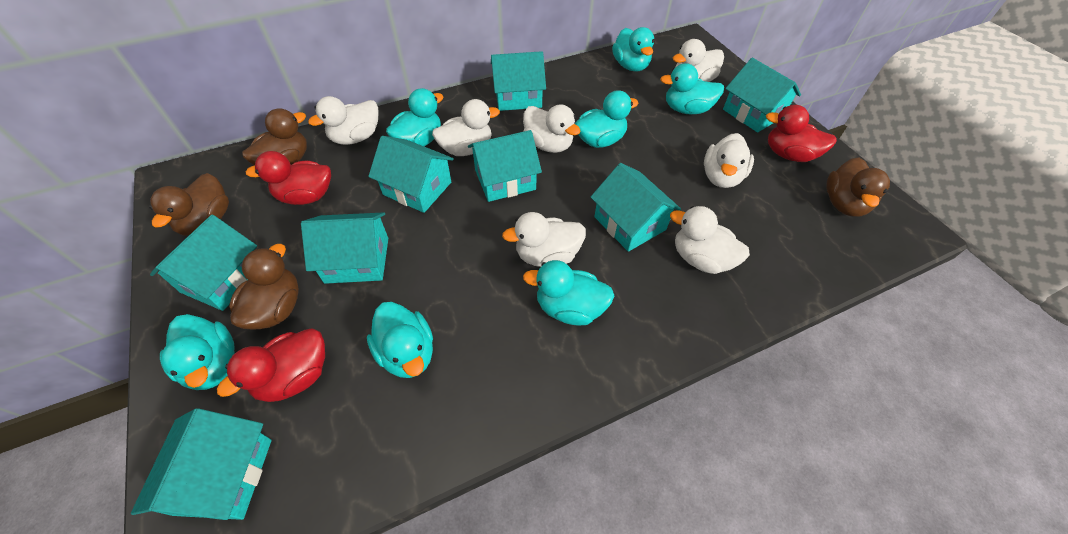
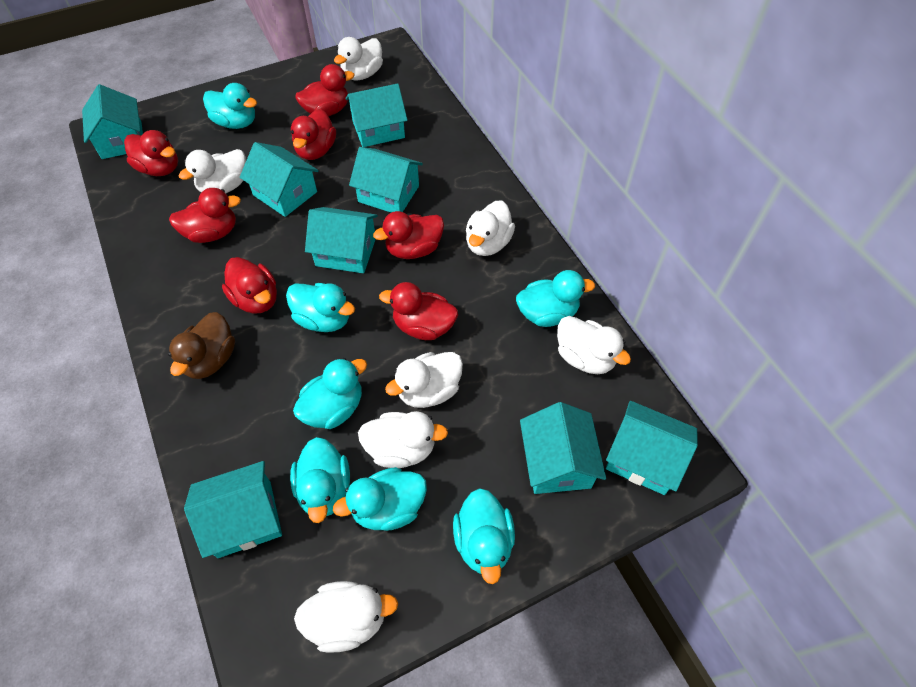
brown duck: 4 -> 1
red duck: 3 -> 7

